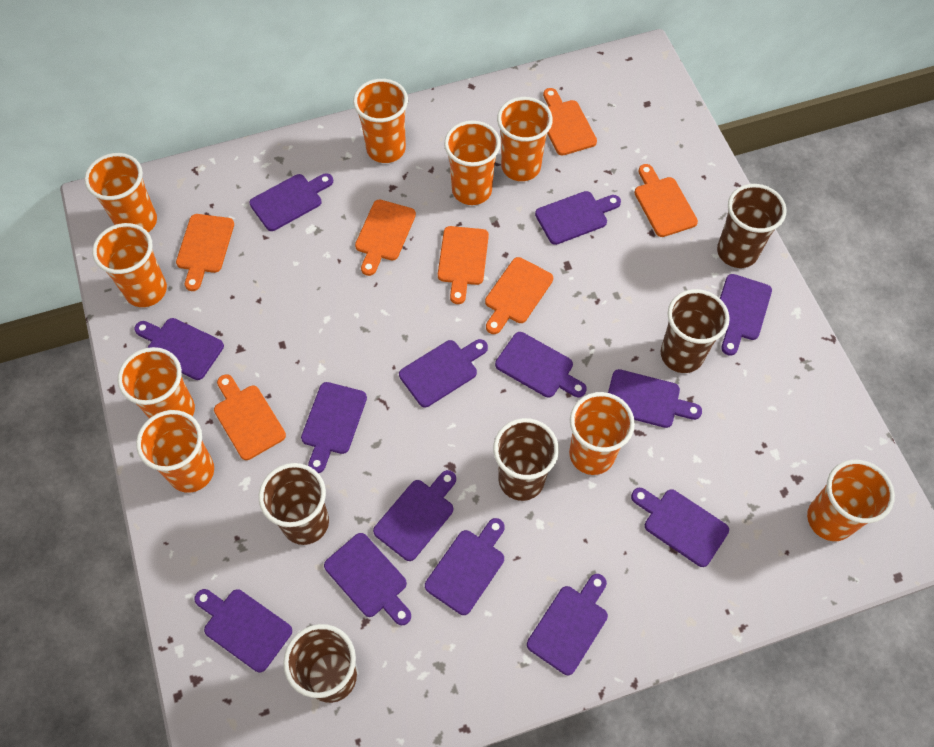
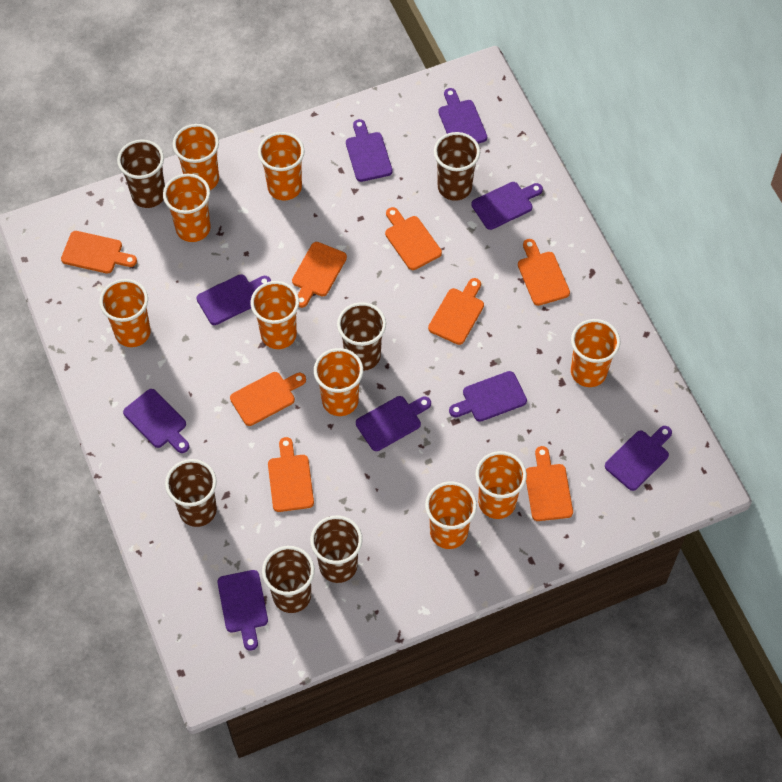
brown cup: 5 -> 6
orange cutting board: 7 -> 8
purple cutting board: 14 -> 9

